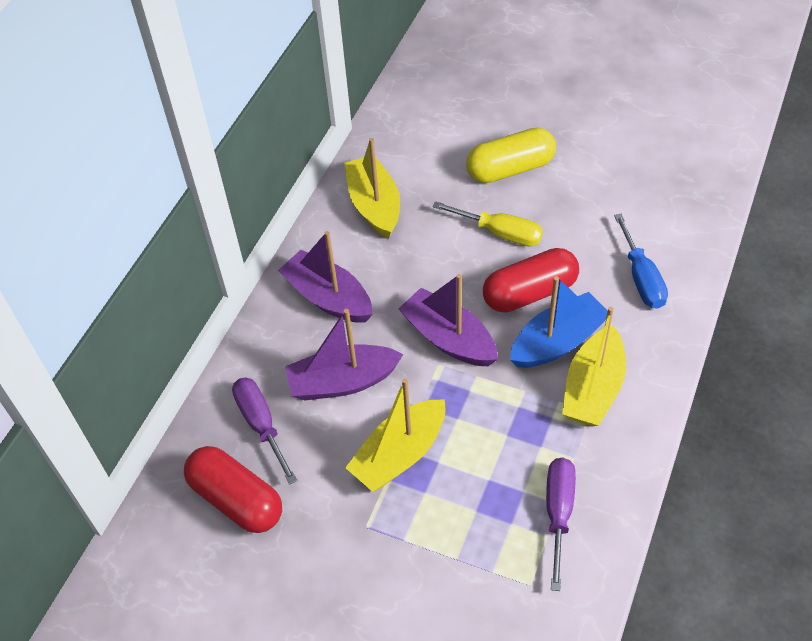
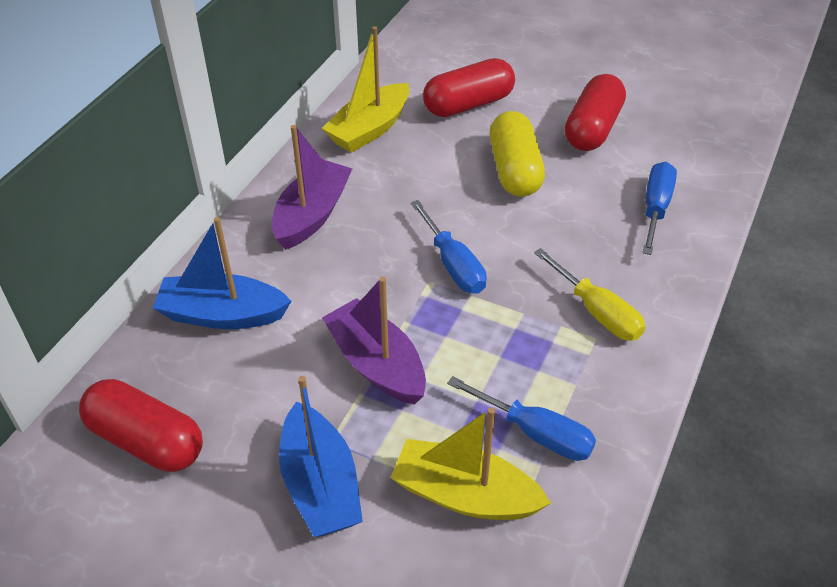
blue boat: 1 -> 2
blue screwdriver: 1 -> 3
purple boat: 3 -> 2
purple screwdriver: 2 -> 0
red capsule: 2 -> 3
yellow boat: 3 -> 2

